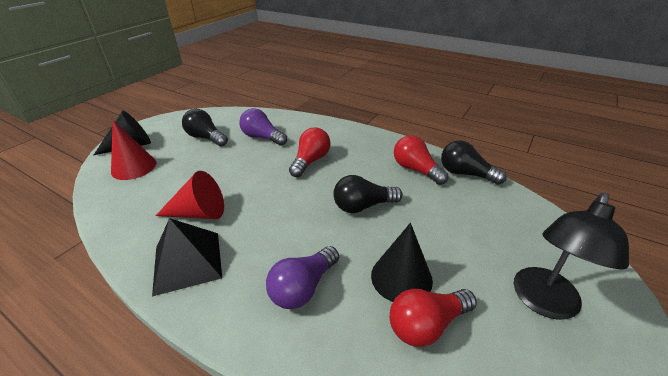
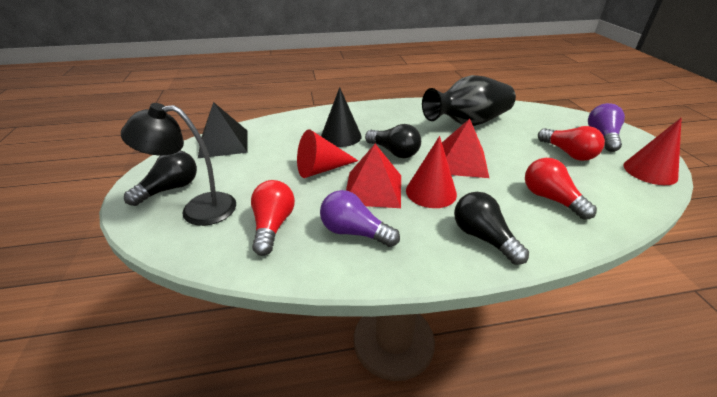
black cone: 2 -> 1
black vase: 0 -> 1
red cone: 2 -> 3
red pyramid: 0 -> 2

